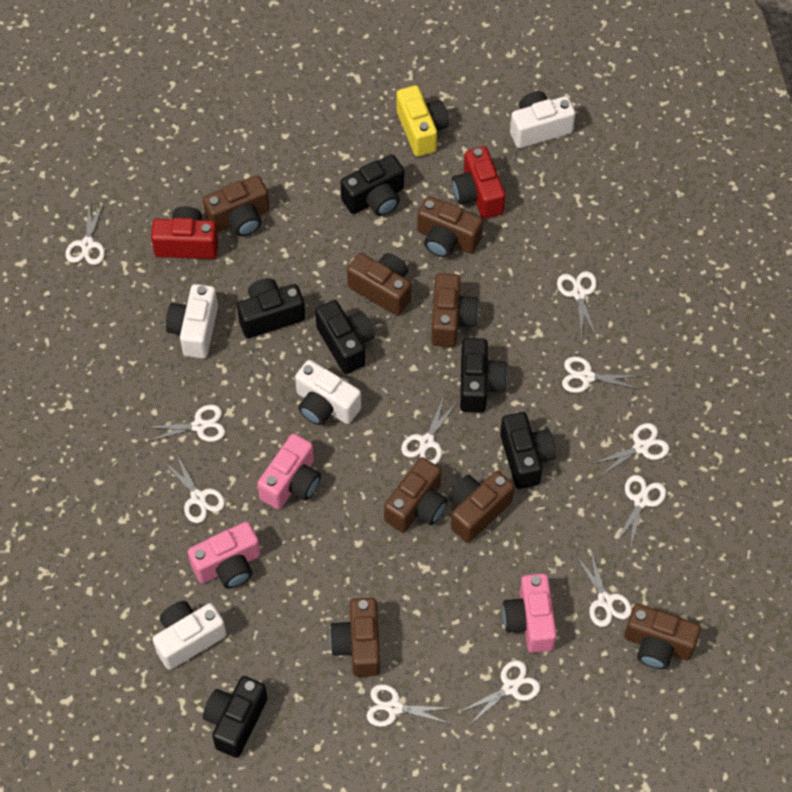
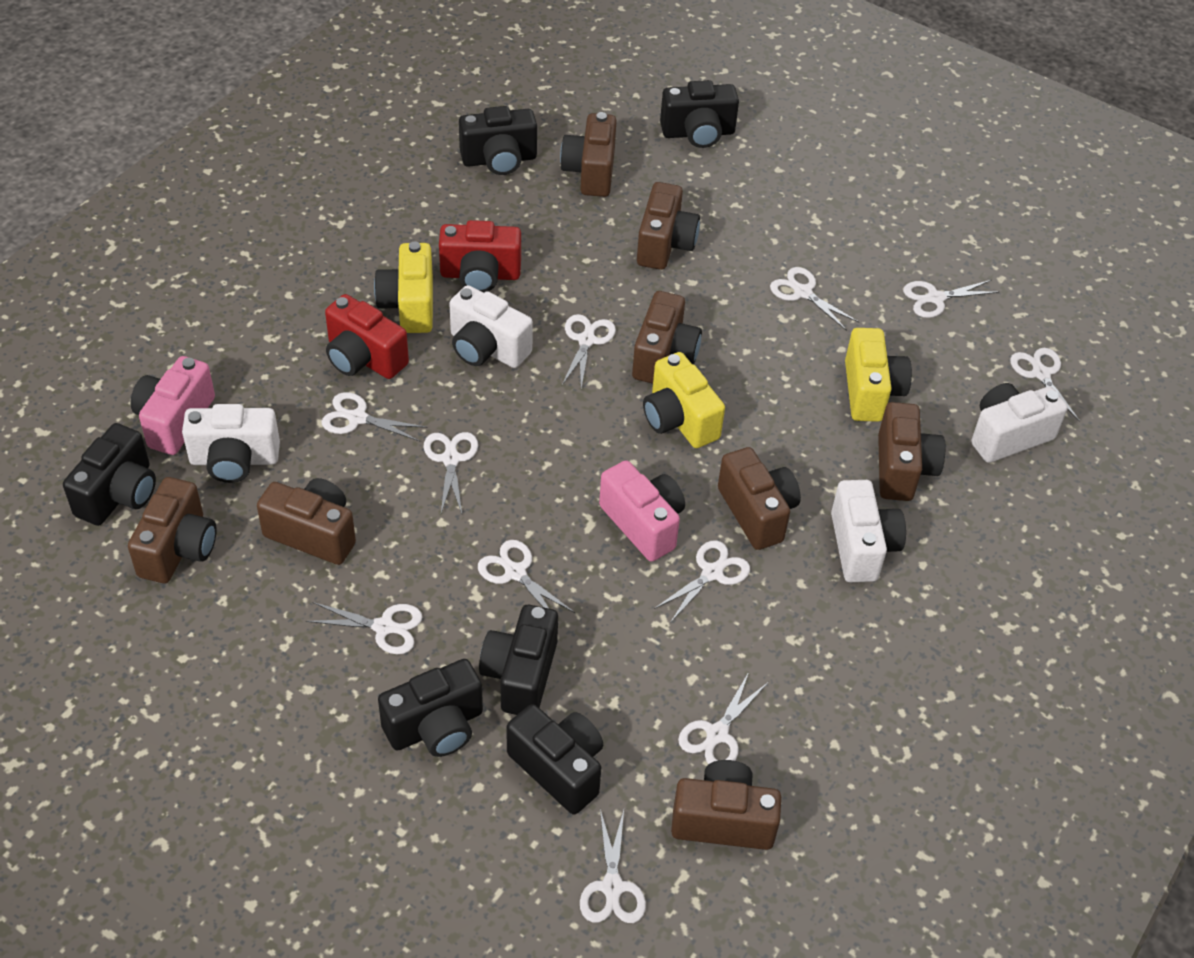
pink camera: 3 -> 2
yellow camera: 1 -> 3

